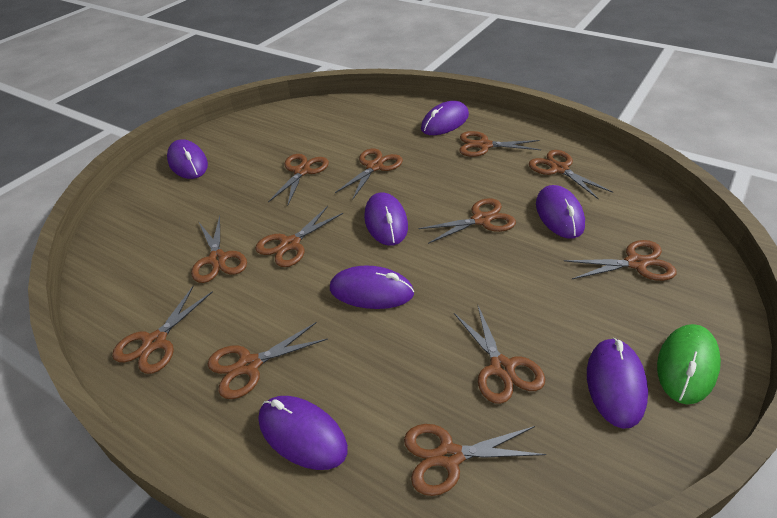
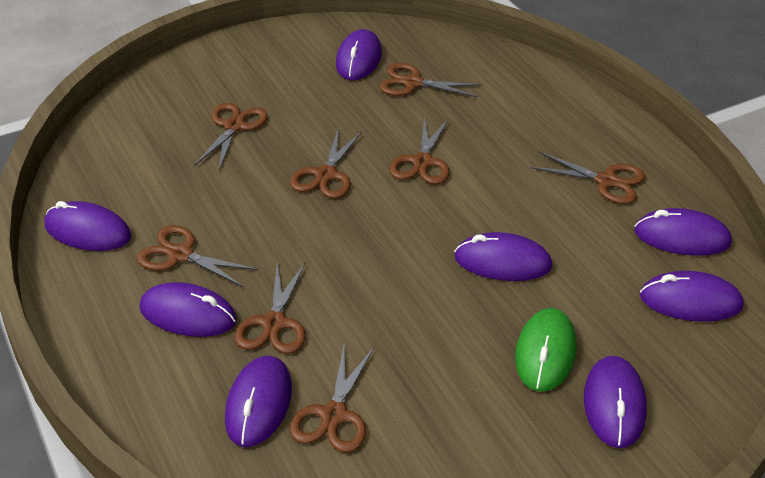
brown scissors: 12 -> 8
purple mouse: 7 -> 8

